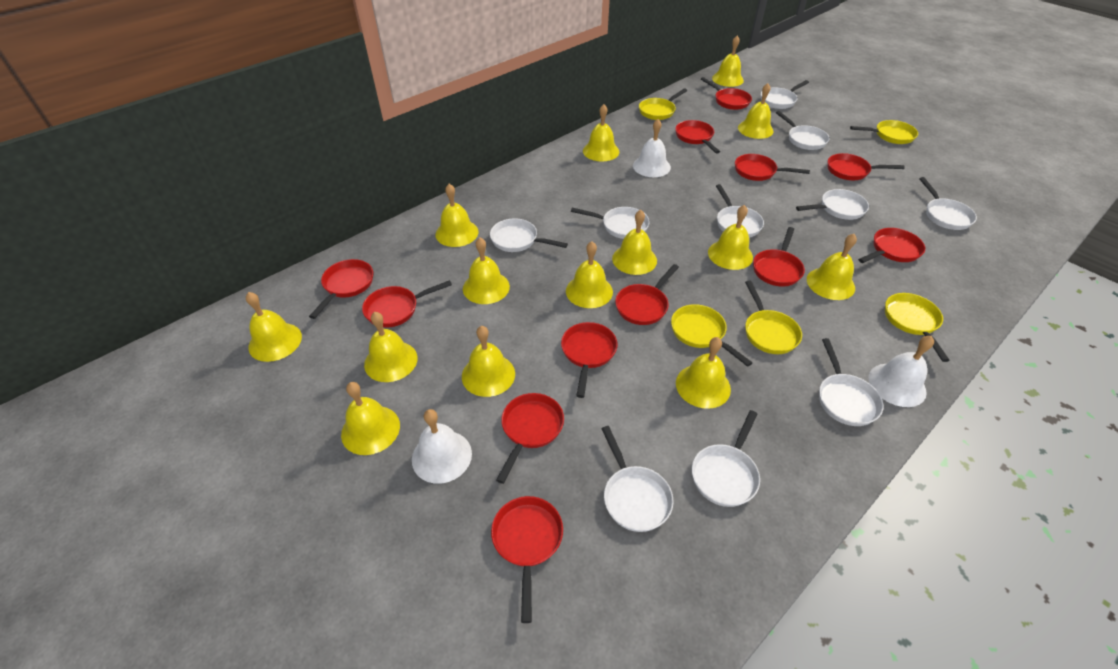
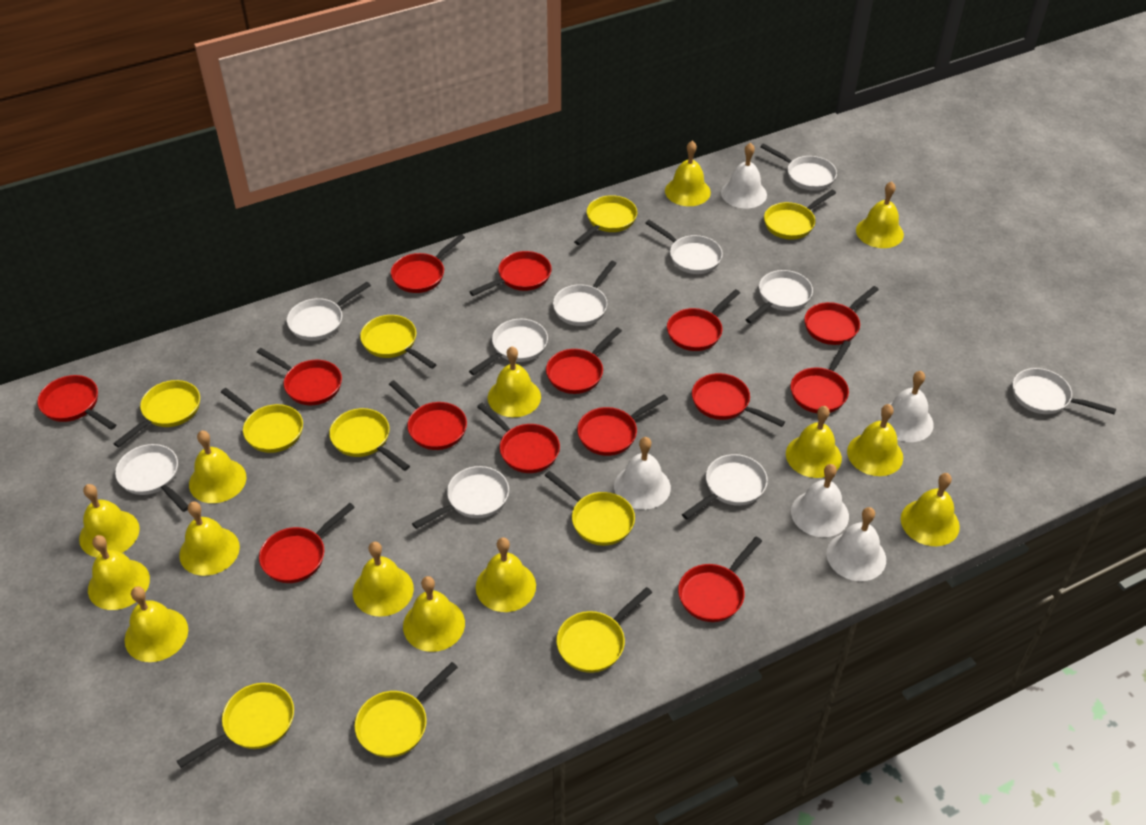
red pan: 12 -> 14
white bell: 3 -> 5
yellow pan: 5 -> 10

